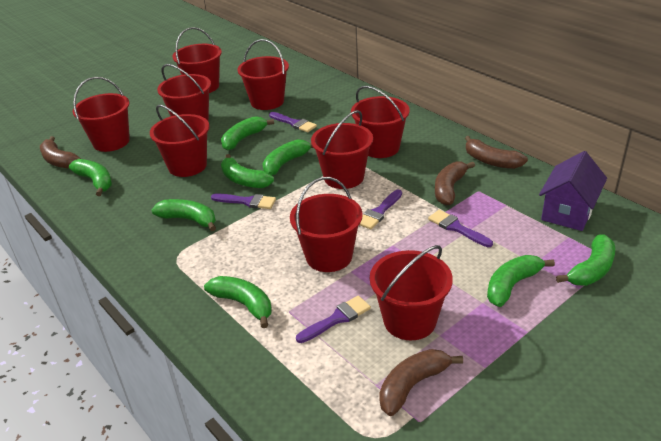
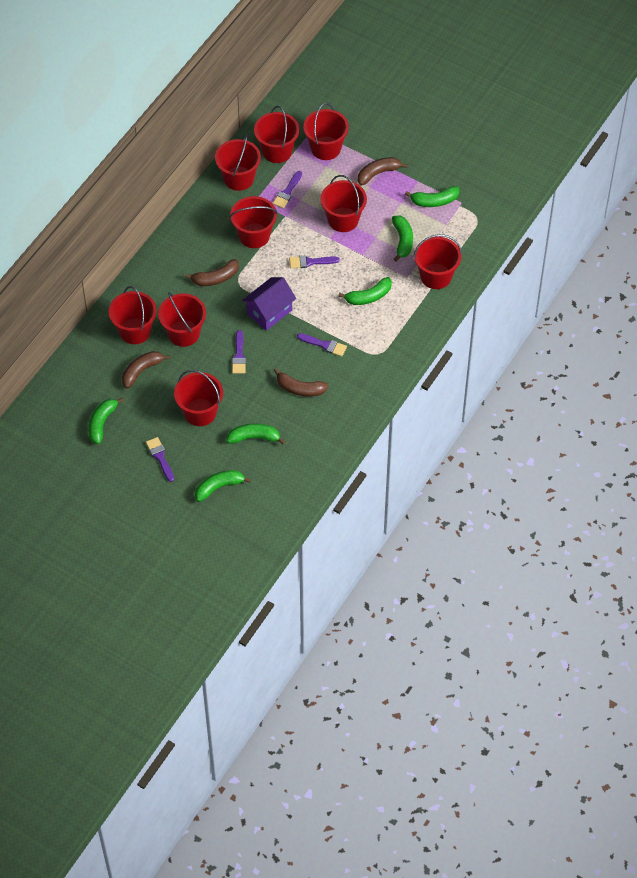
green banana: 8 -> 6

